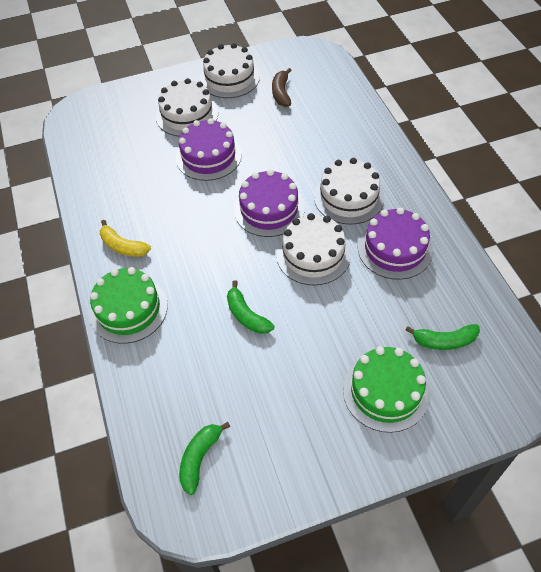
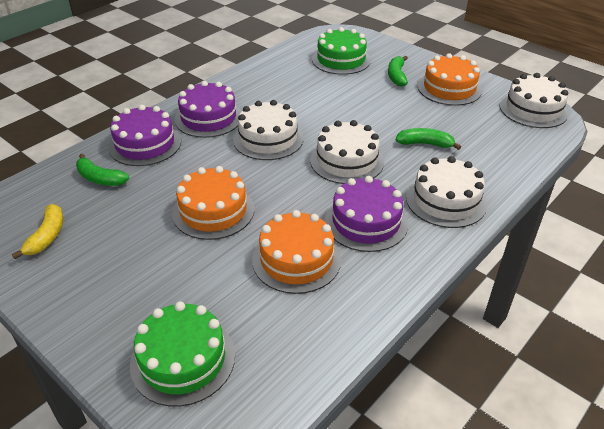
brown banana: 1 -> 0
orange cake: 0 -> 3

